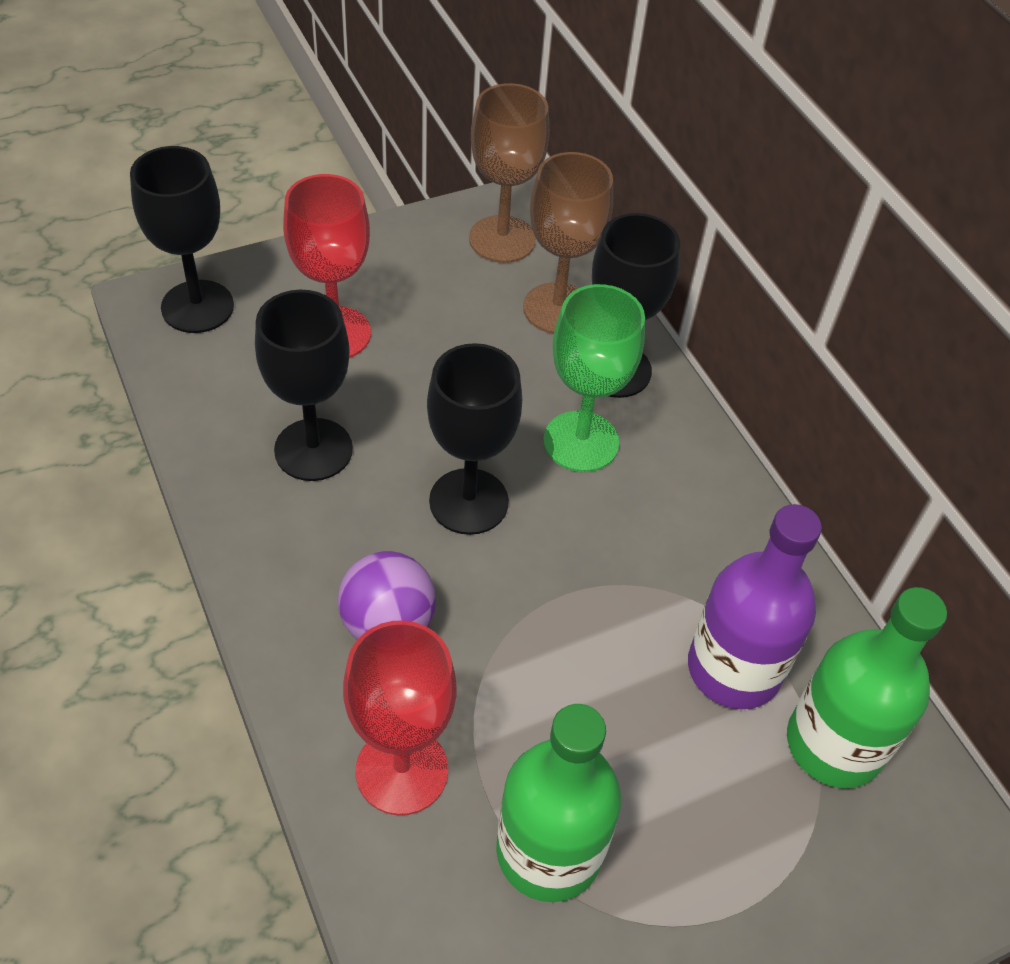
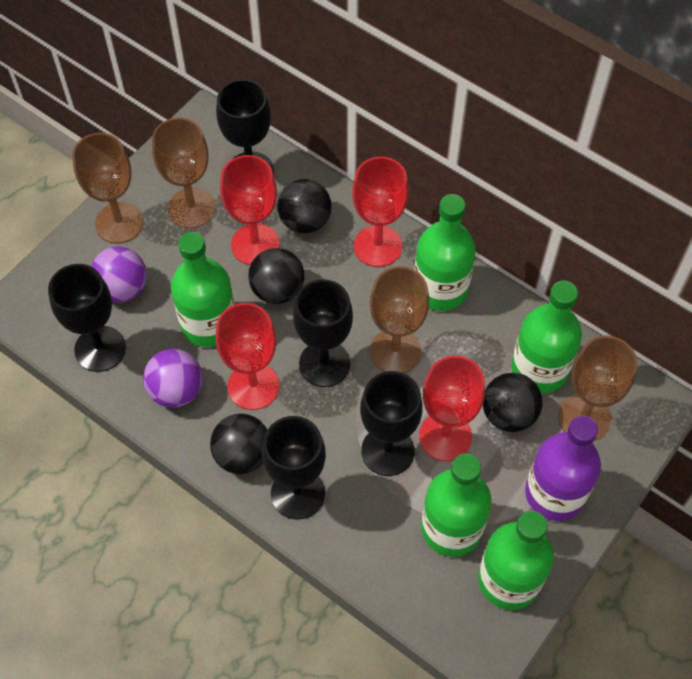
black ball: 0 -> 4
black goblet: 4 -> 5
brown goblet: 2 -> 4
green bottle: 2 -> 5
green goblet: 1 -> 0
purple ball: 1 -> 2
red goblet: 2 -> 4

